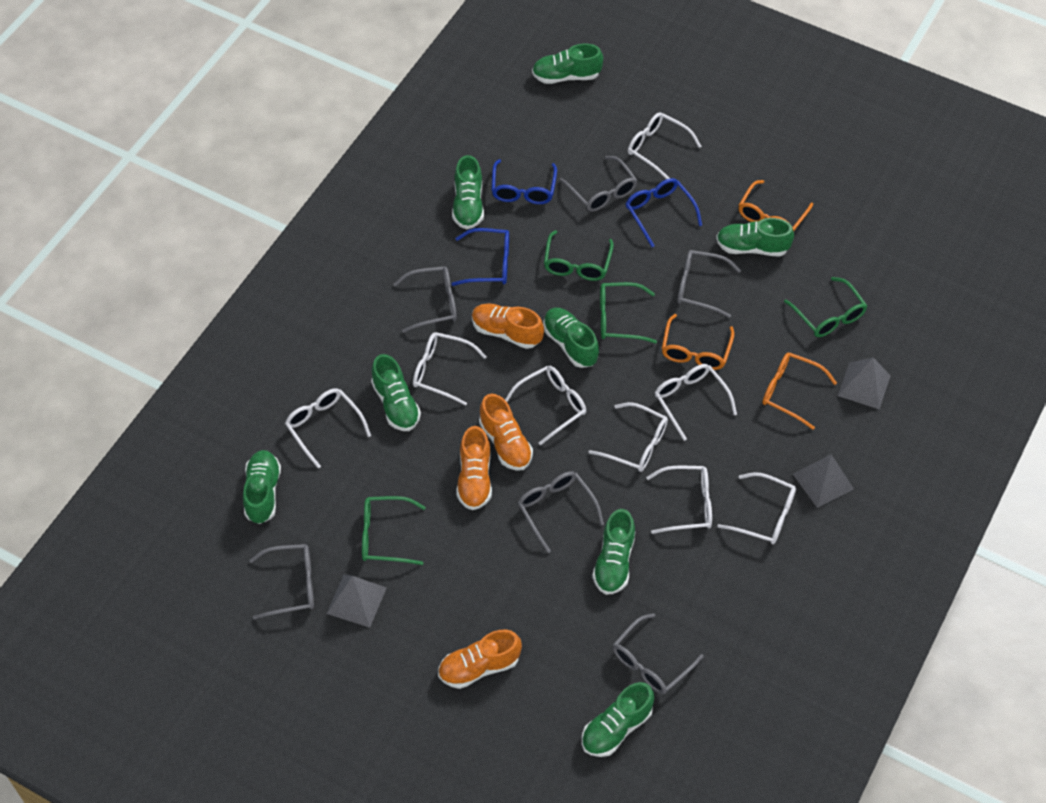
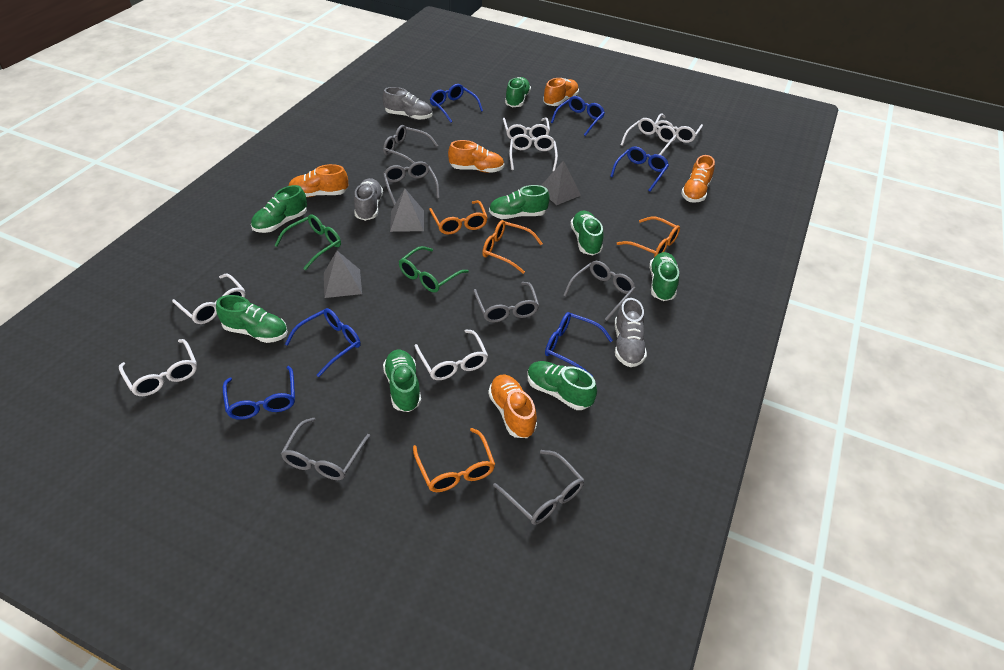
blue glasses: 3 -> 6
green glasses: 4 -> 2
grey shoe: 0 -> 3
orange glasses: 3 -> 4
orange shoe: 4 -> 5
white glasses: 8 -> 7

